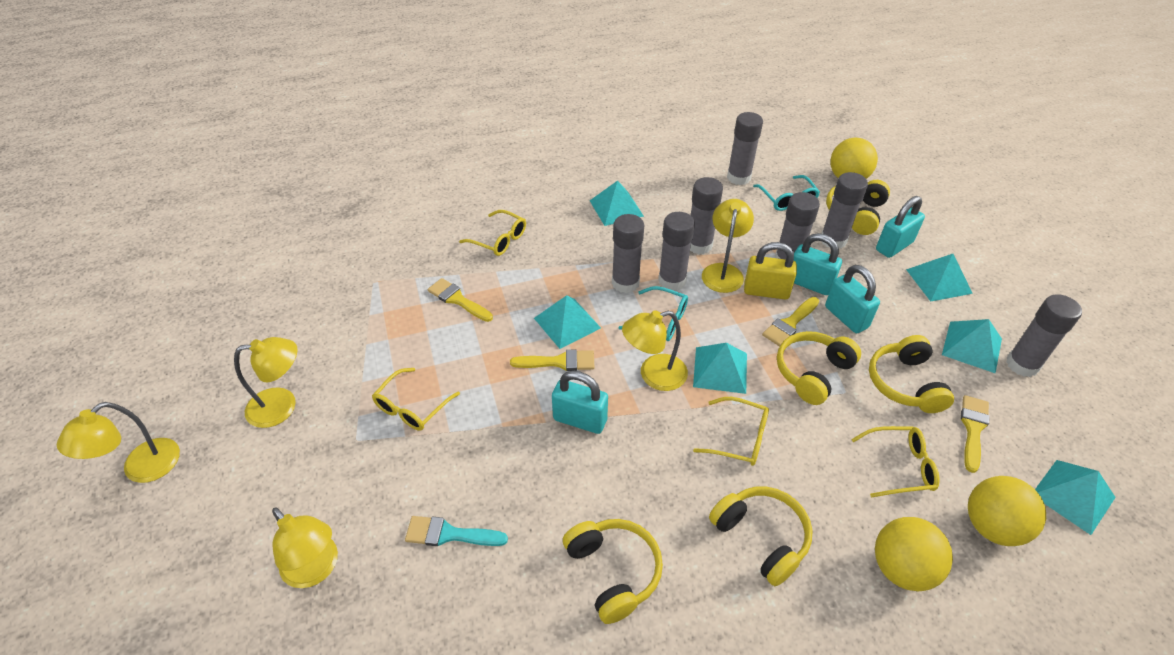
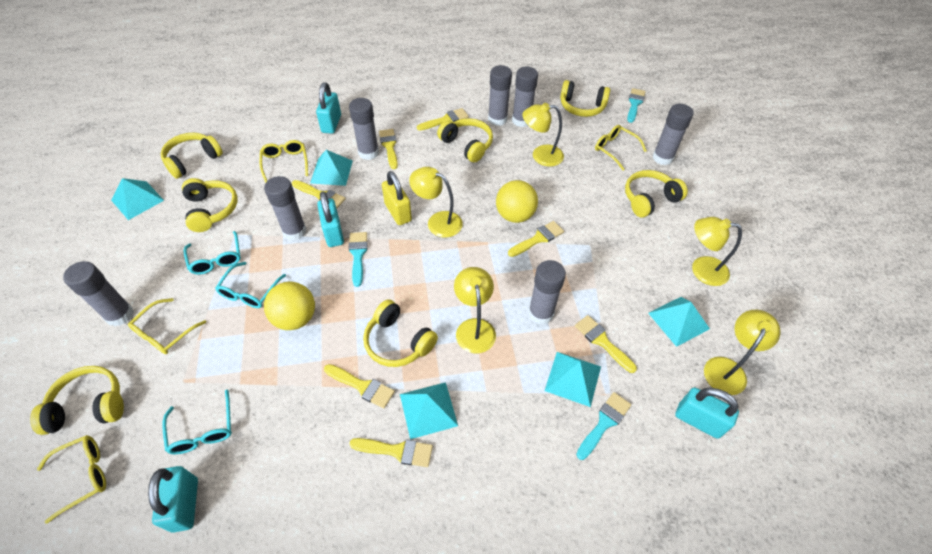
turquoise brush: 1 -> 3
turquoise glasses: 2 -> 3
turquoise pyramid: 6 -> 5
yellow ball: 3 -> 2
yellow brush: 4 -> 7
yellow headphones: 5 -> 7

